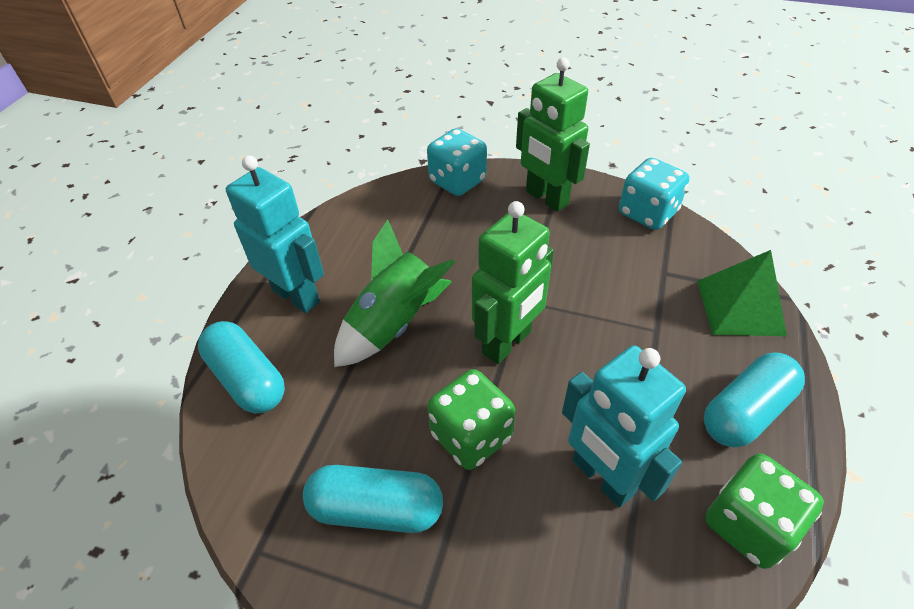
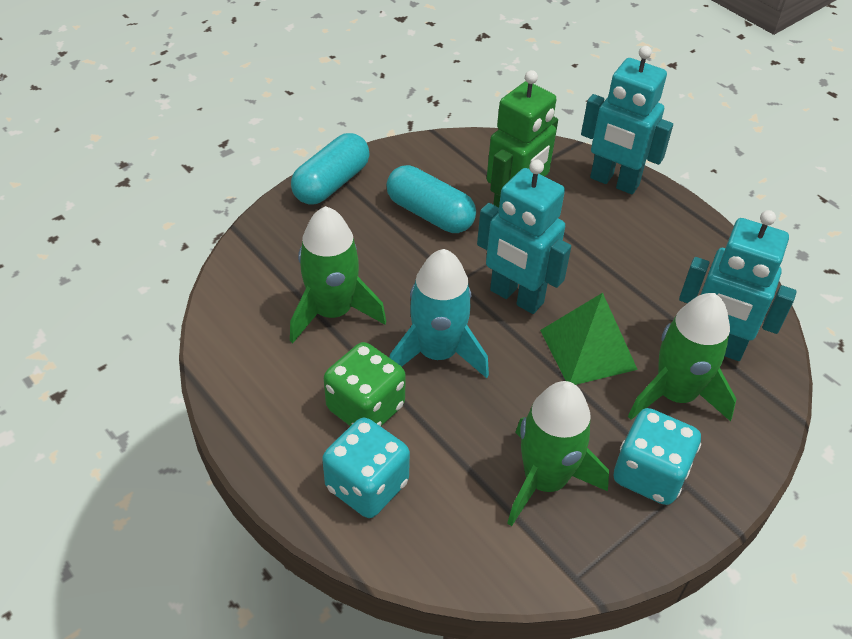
green dice: 2 -> 1
green robot: 2 -> 1
green rocket: 1 -> 3
turquoise capsule: 3 -> 2
turquoise robot: 2 -> 3
turquoise rocket: 0 -> 1

